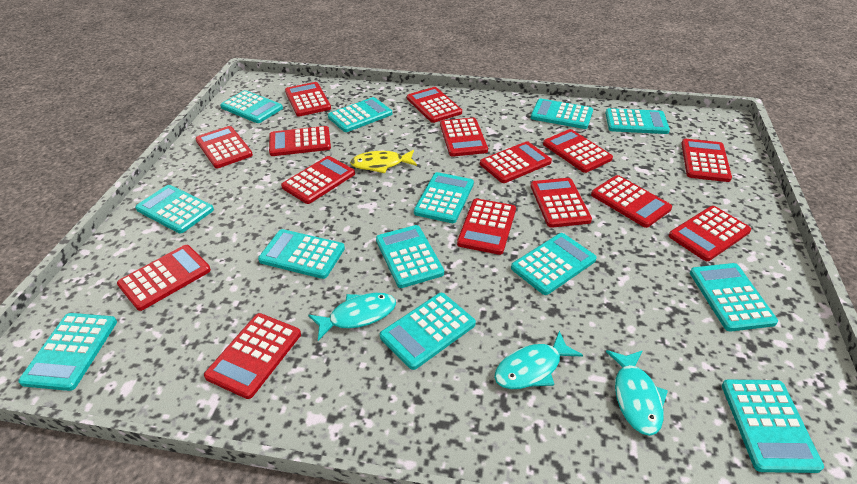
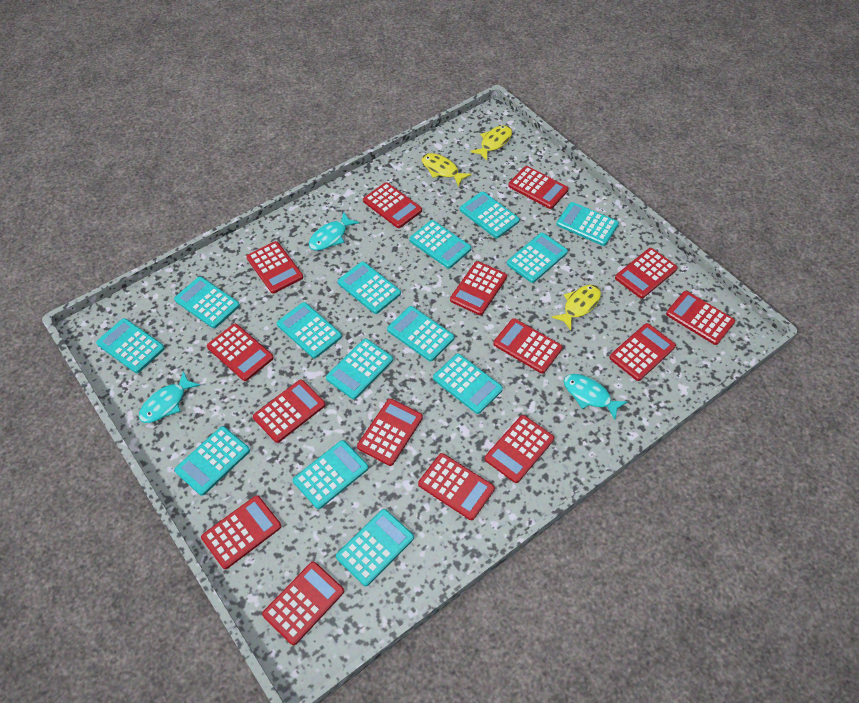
turquoise calculator: 13 -> 14
yellow fish: 1 -> 3

